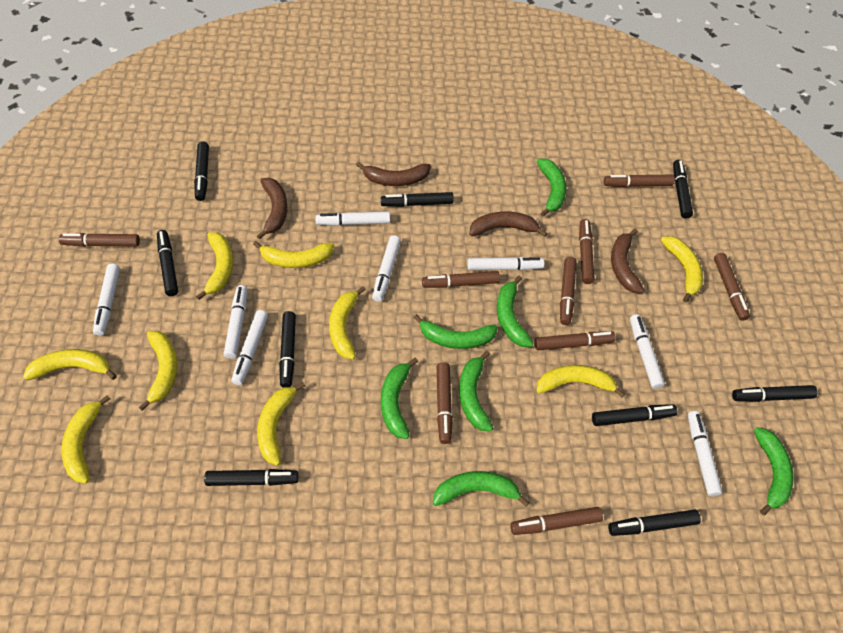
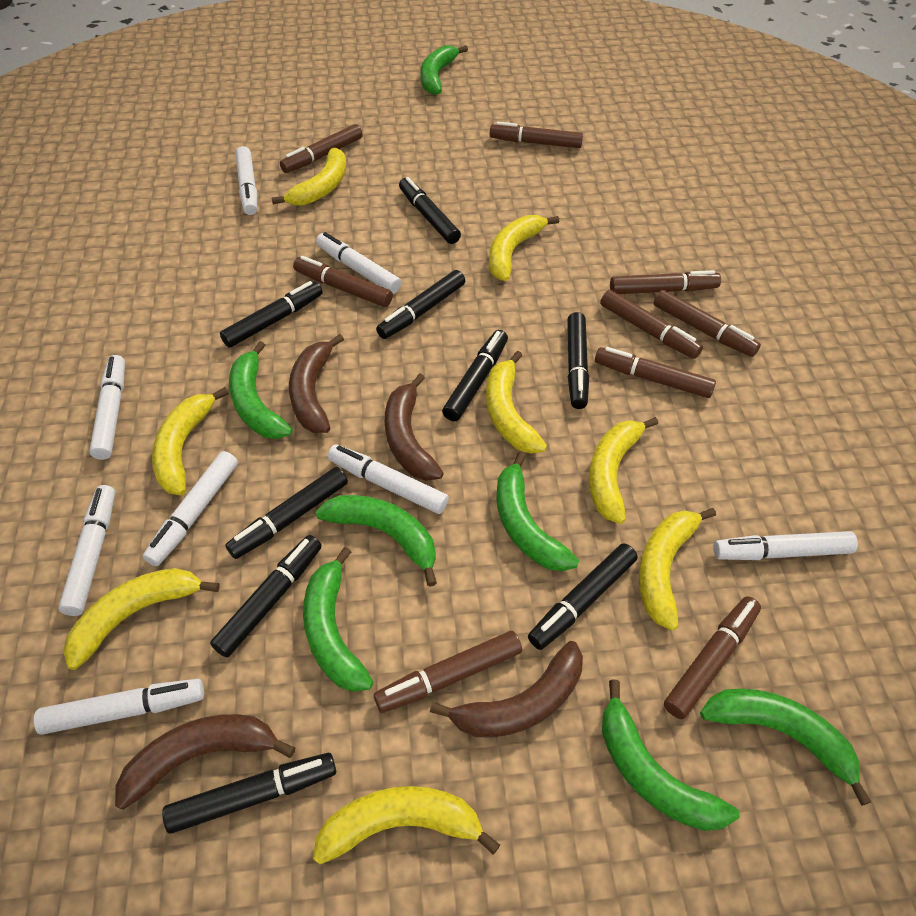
yellow banana: 9 -> 8

